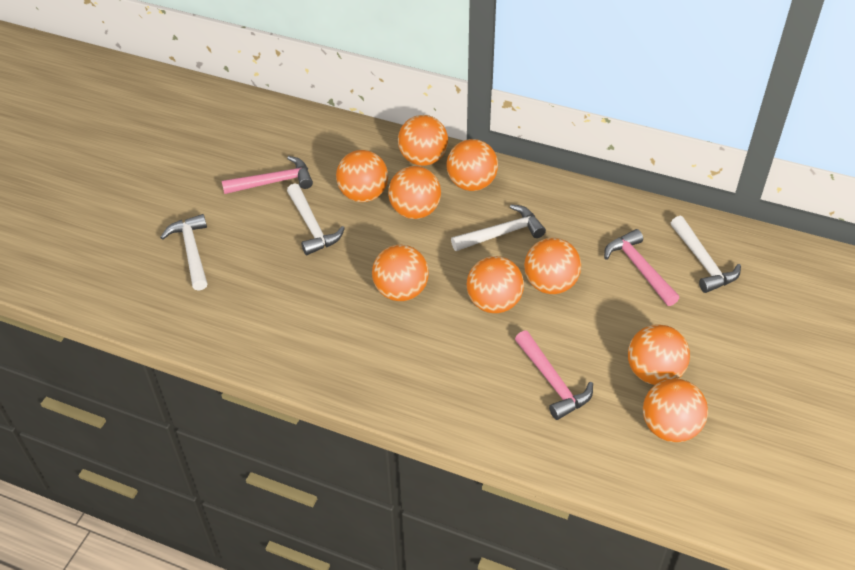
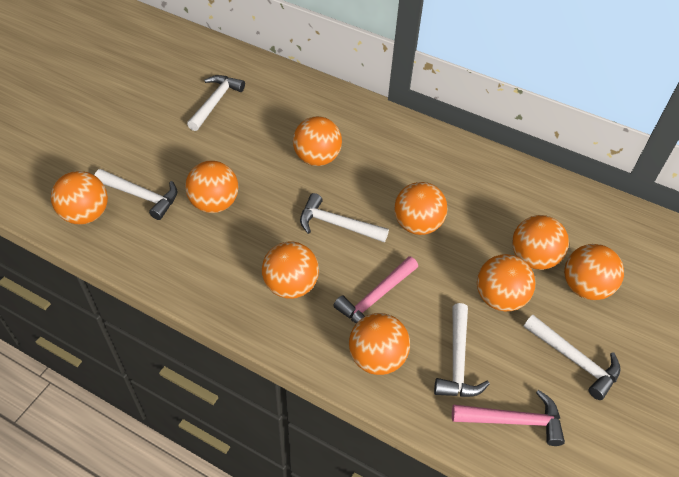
pink hammer: 3 -> 2
white hammer: 4 -> 5

